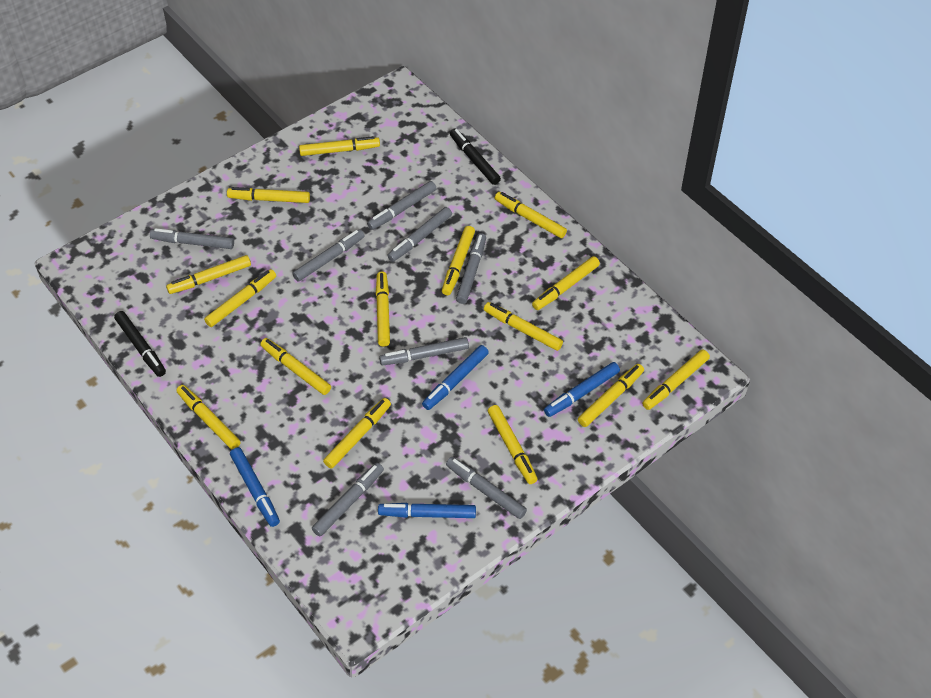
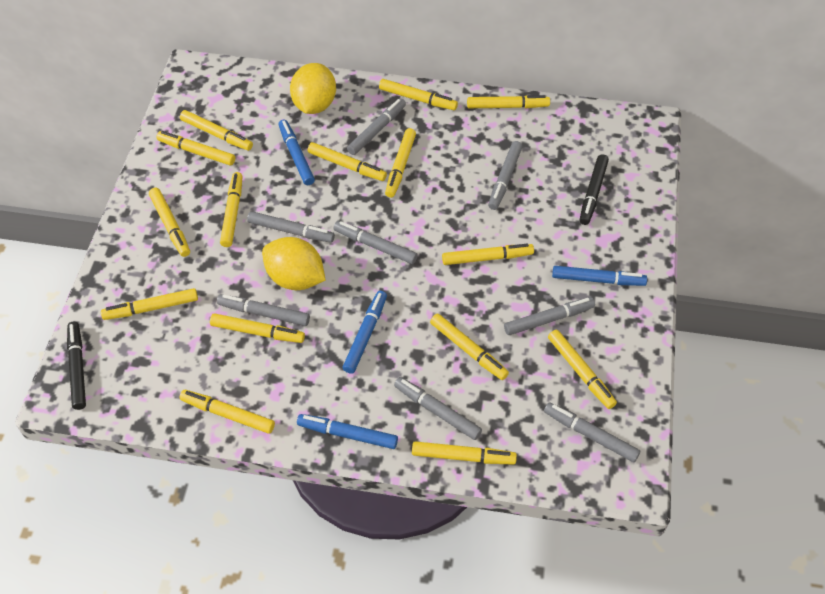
yellow lemon: 0 -> 2

